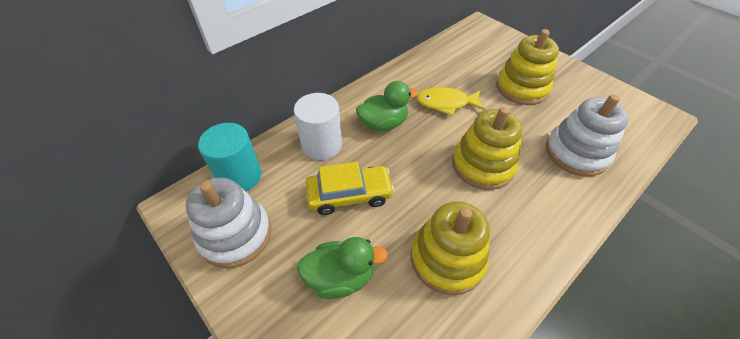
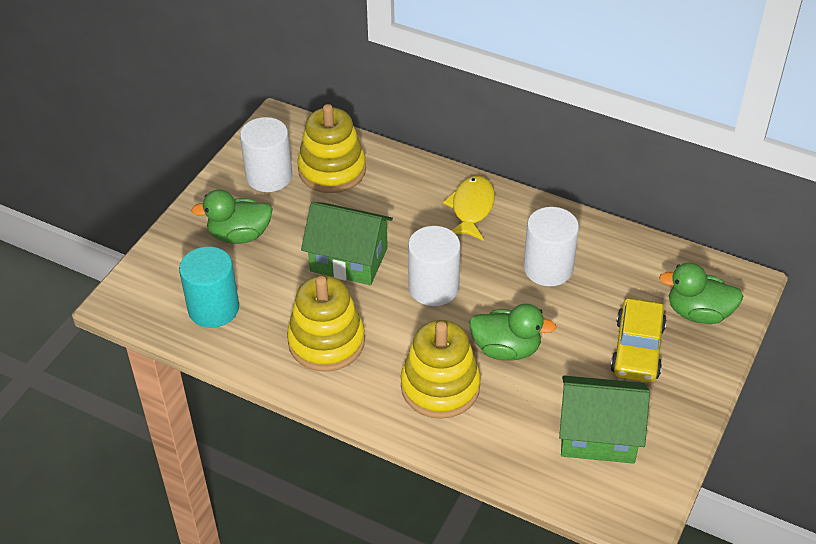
green duck: 2 -> 3
green house: 0 -> 2
white cylinder: 1 -> 3
white stacking toy: 2 -> 0

